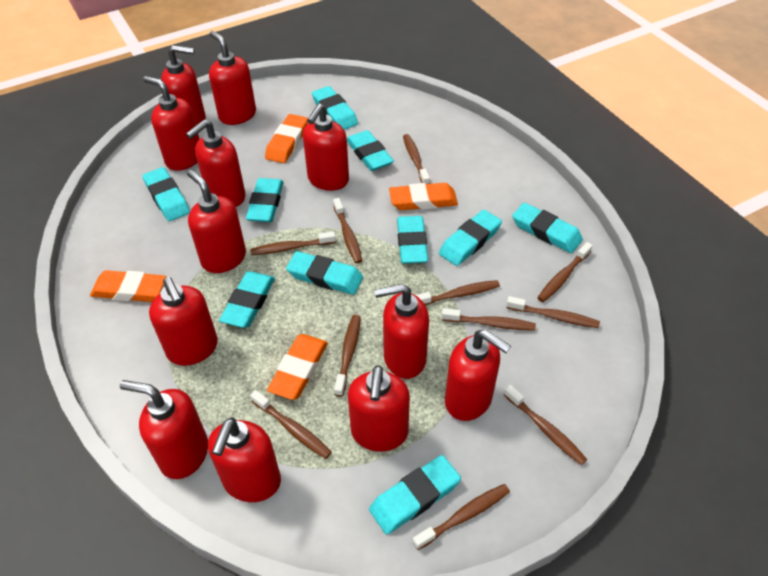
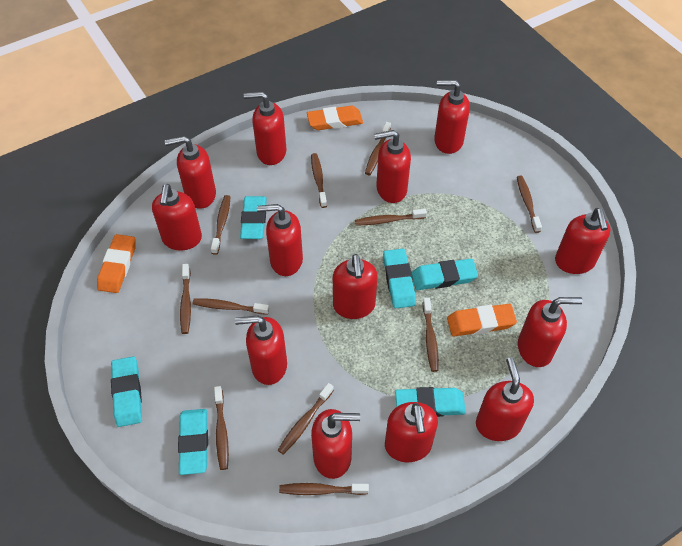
orange eraser: 4 -> 3
red soap dispenser: 12 -> 13
turquoise eraser: 10 -> 6

